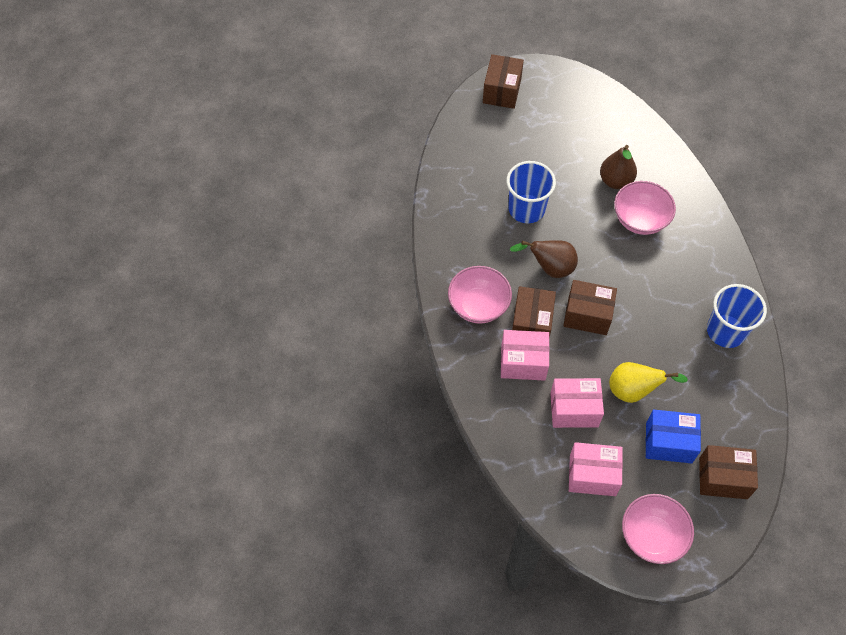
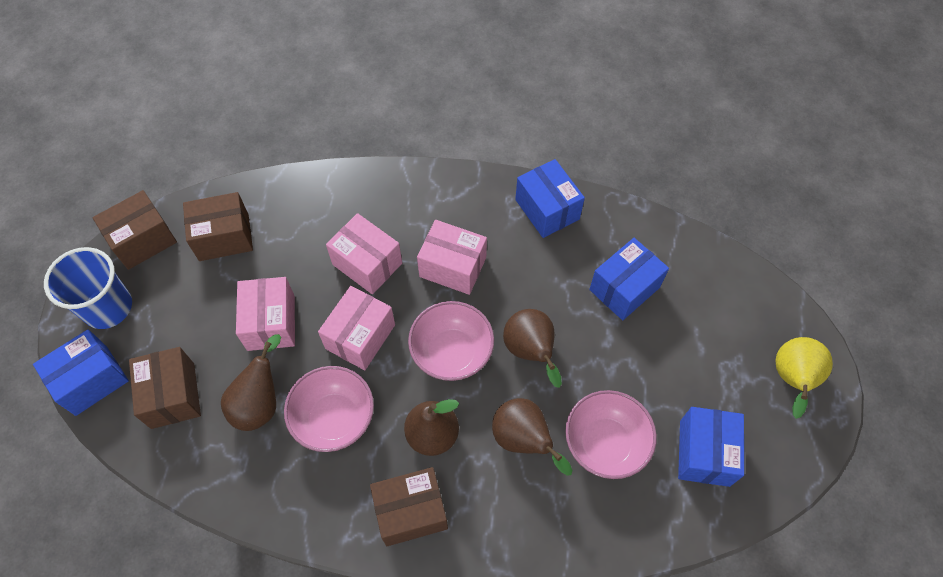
blue box: 1 -> 4
blue cup: 2 -> 1
brown pear: 2 -> 4
pink box: 3 -> 4

